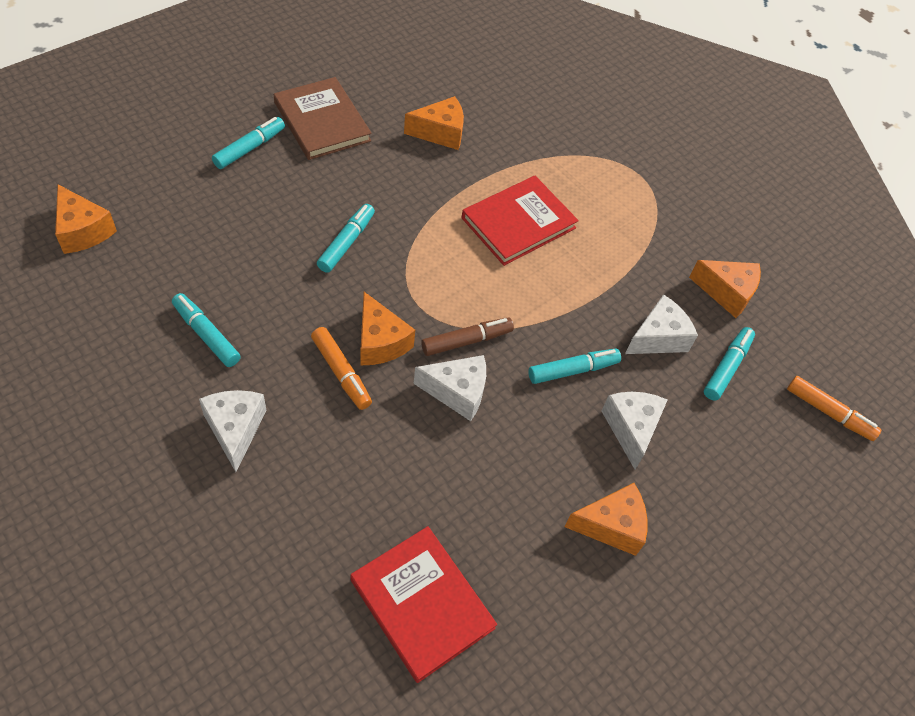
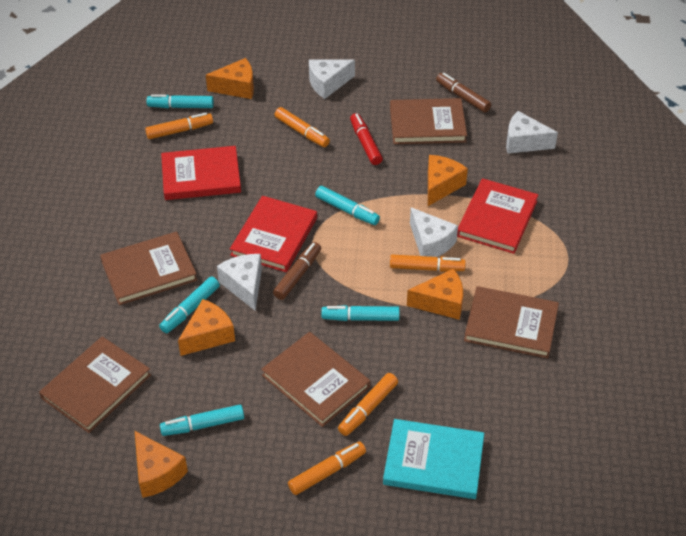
brown book: 1 -> 5
brown marker: 1 -> 2
orange marker: 2 -> 5
red book: 2 -> 3
red marker: 0 -> 1
turquoise book: 0 -> 1

